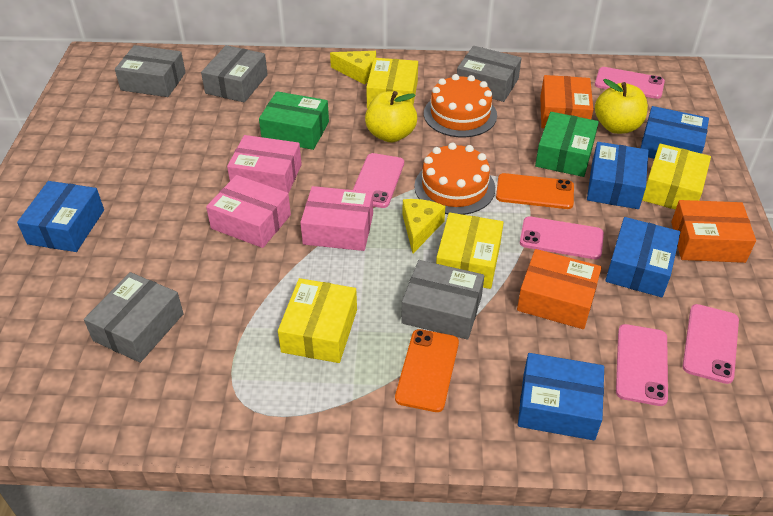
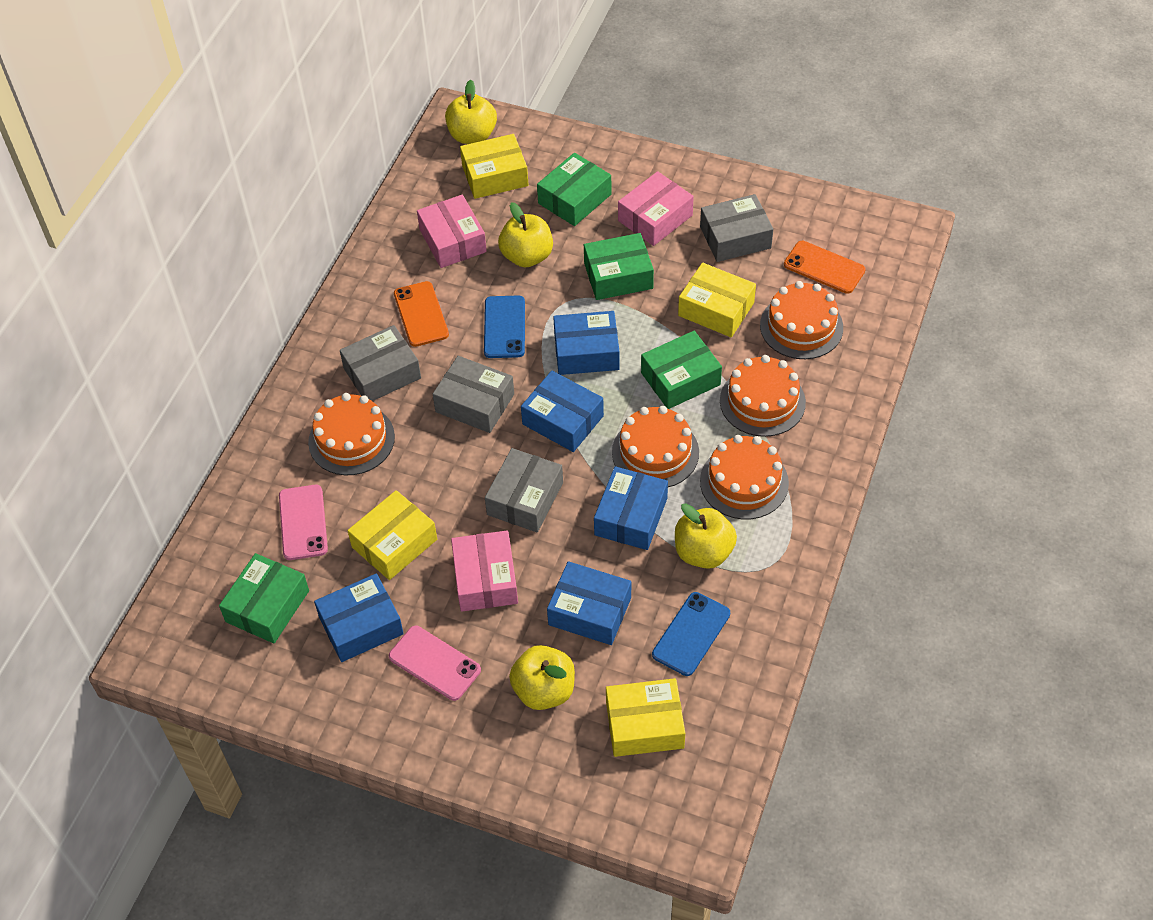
blue phone: 0 -> 2
green box: 2 -> 4
grey box: 5 -> 4
orange box: 3 -> 0
orange cake: 2 -> 5
pink phone: 5 -> 2
yellow apple: 2 -> 4
yellow cheese: 2 -> 0

